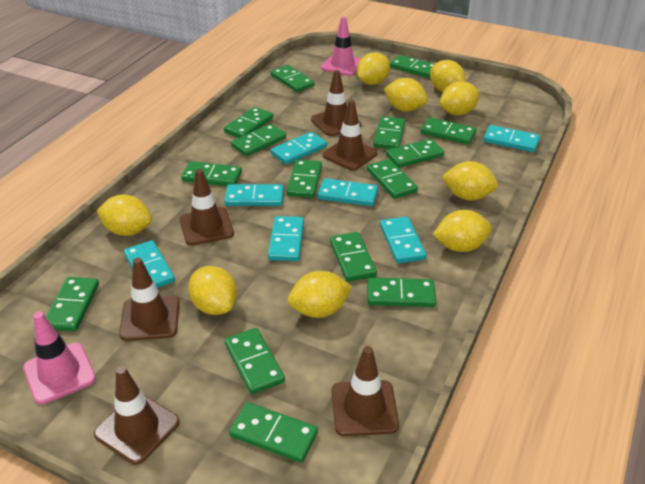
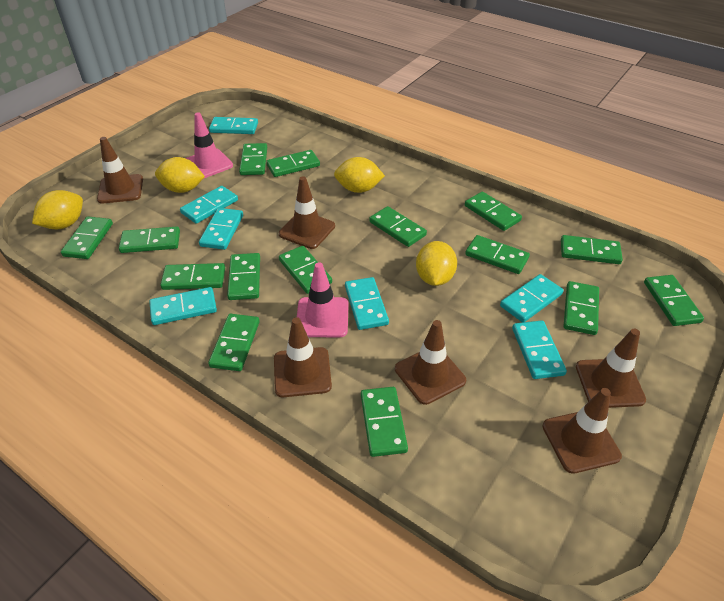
yellow lemon: 9 -> 4

